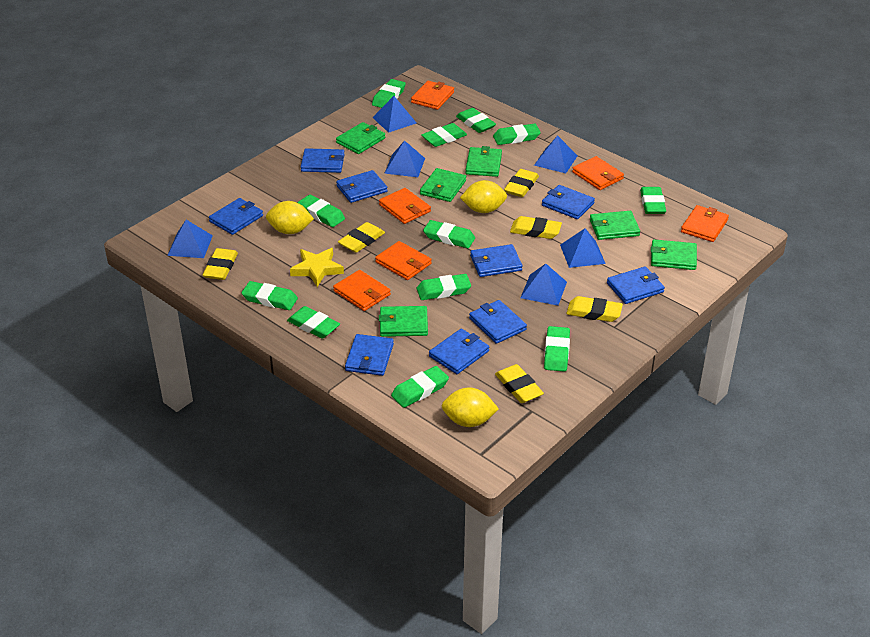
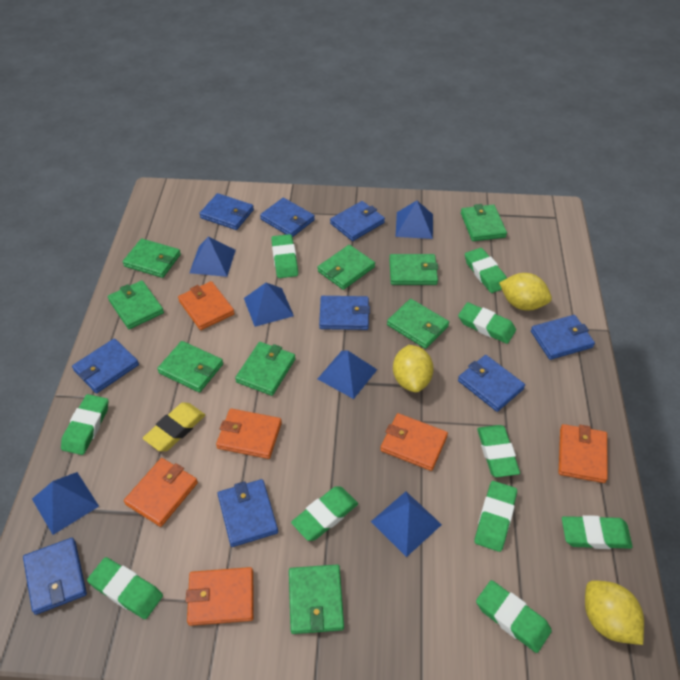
green eraser: 12 -> 10
green wallet: 6 -> 9
yellow eraser: 6 -> 1
yellow star: 1 -> 0

